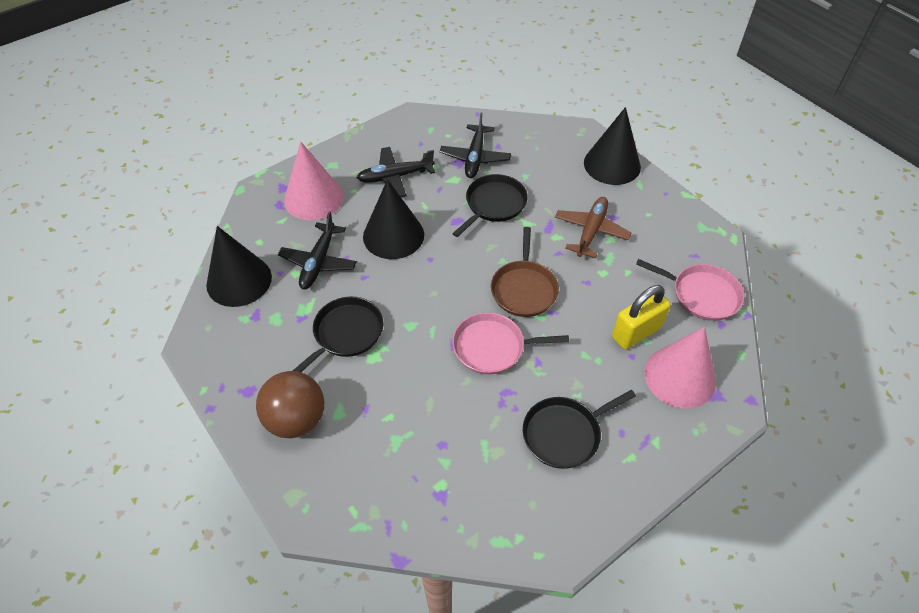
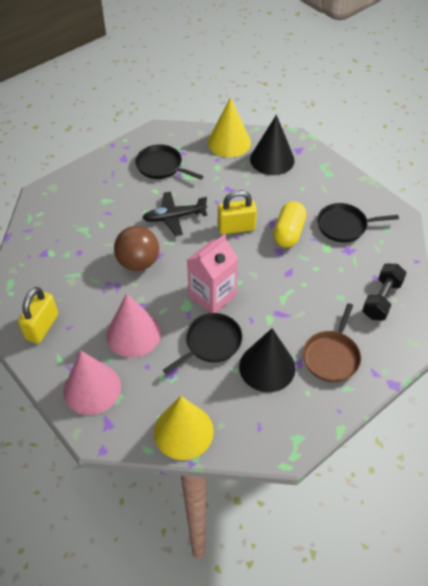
black cone: 3 -> 2
black dumbbell: 0 -> 1
black plane: 3 -> 1
brown plane: 1 -> 0
pink carton: 0 -> 1
pink pan: 2 -> 0
yellow capsule: 0 -> 1
yellow cone: 0 -> 2
yellow padlock: 1 -> 2

